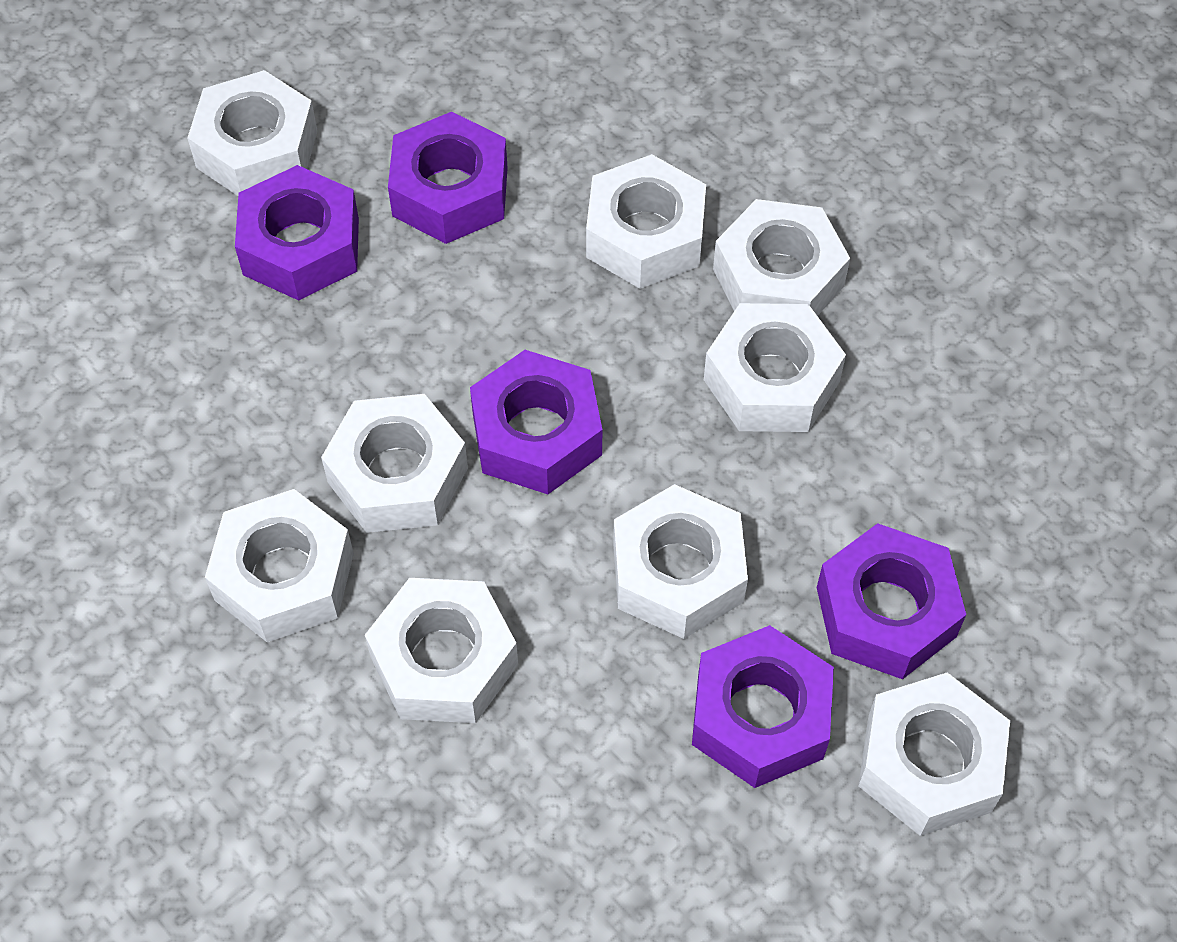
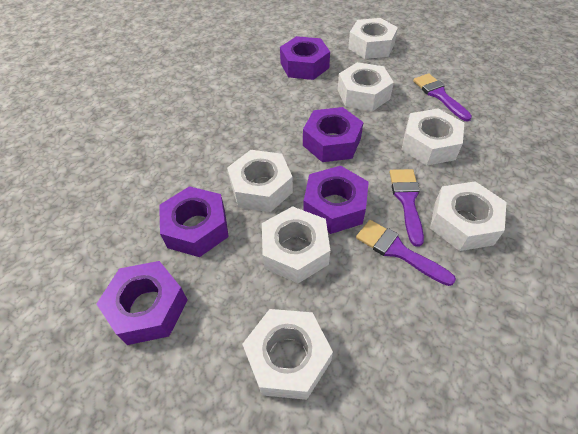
purple brush: 0 -> 3
white nut: 9 -> 7

